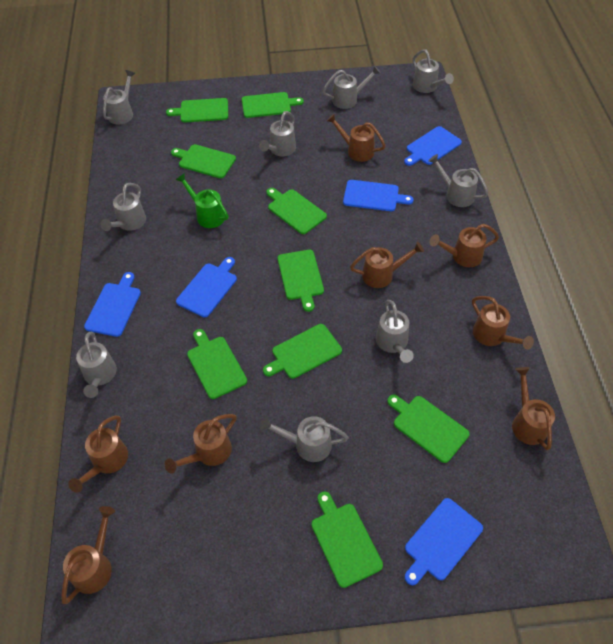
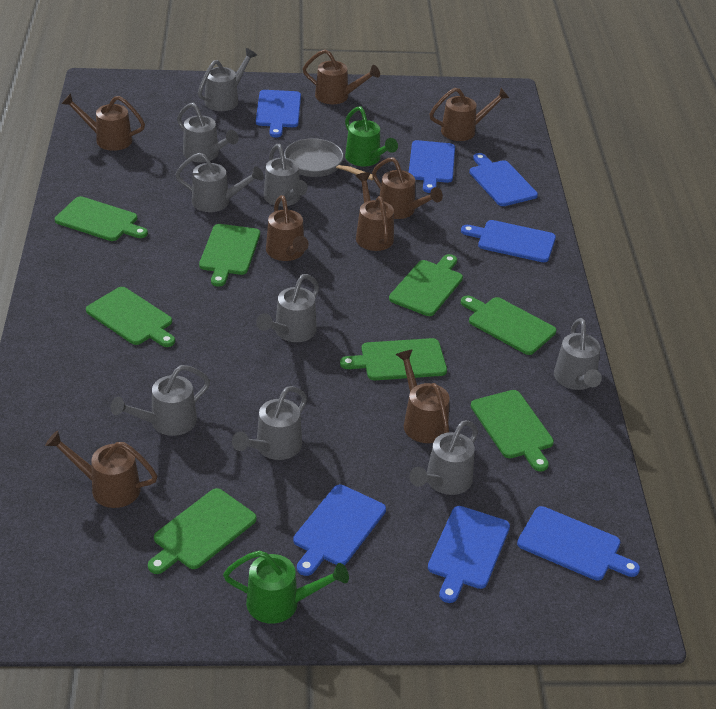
blue cutting board: 5 -> 7
green cutting board: 9 -> 8
green watering can: 1 -> 2
grey pan: 0 -> 1

